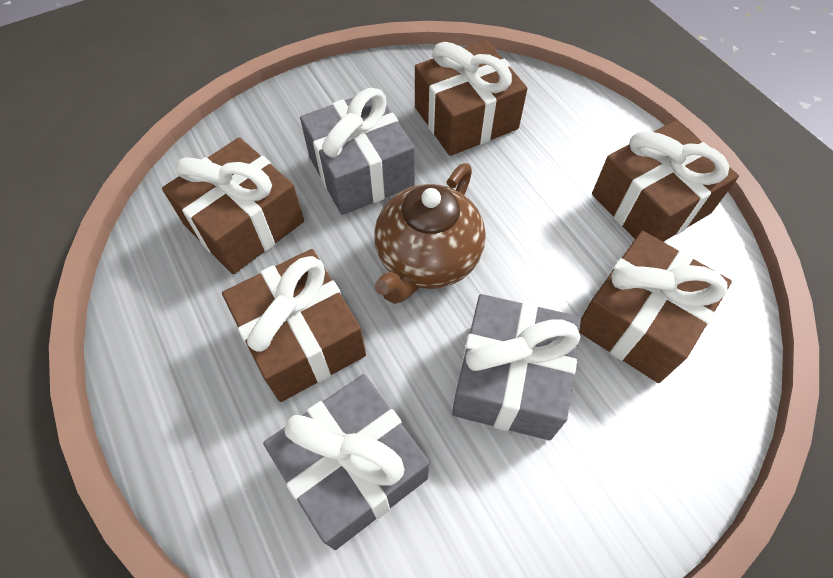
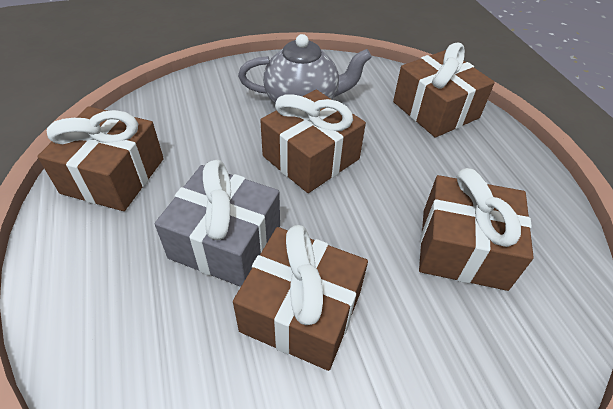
brown teapot: 1 -> 0
grey gift: 3 -> 1
grey teapot: 0 -> 1

